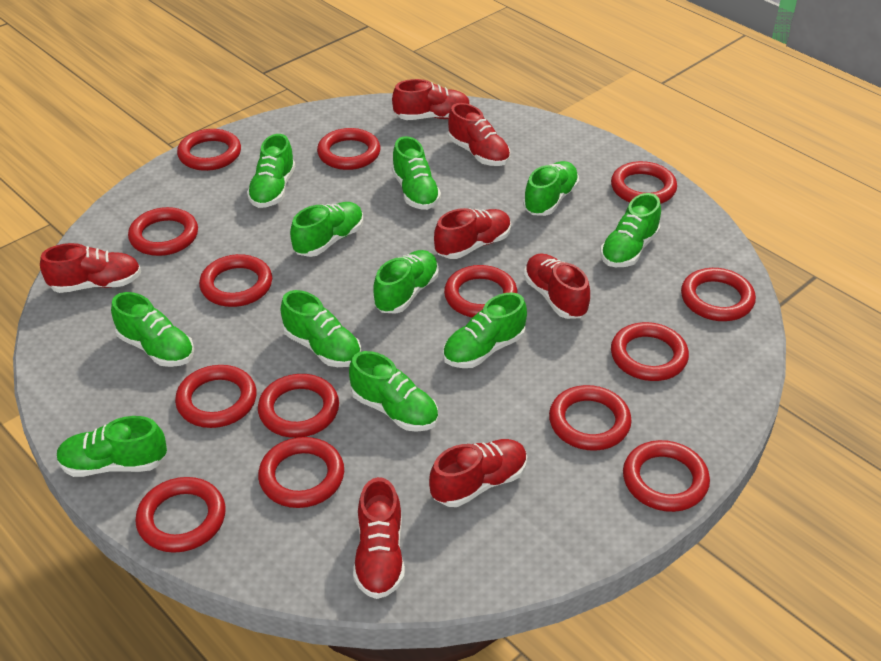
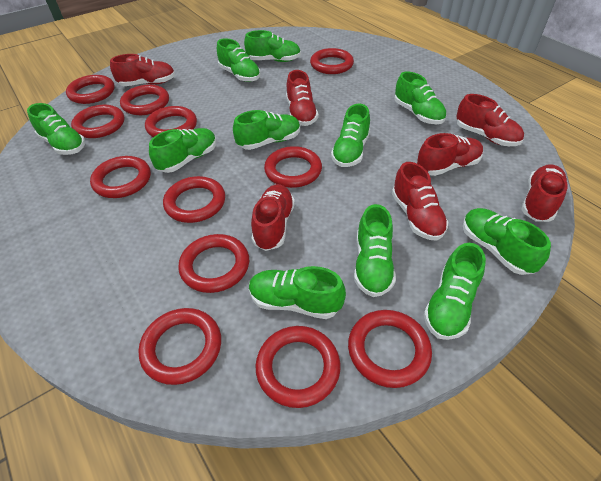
red ring: 14 -> 12

